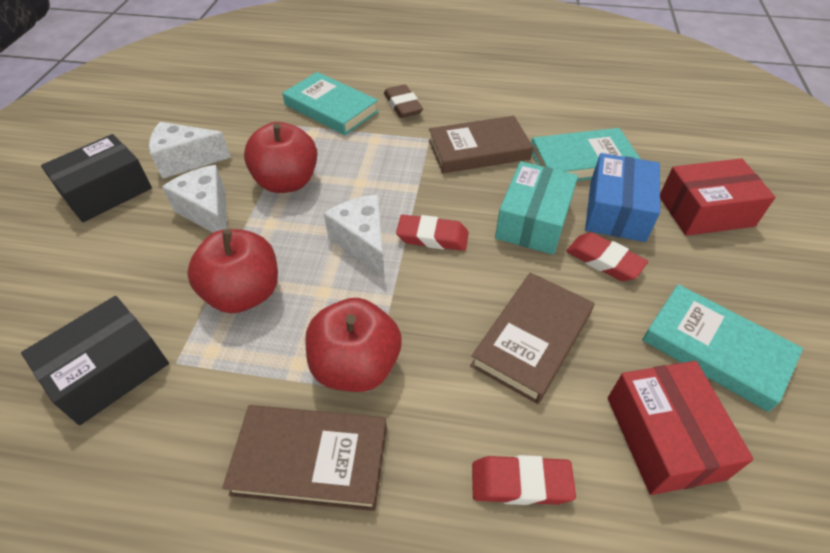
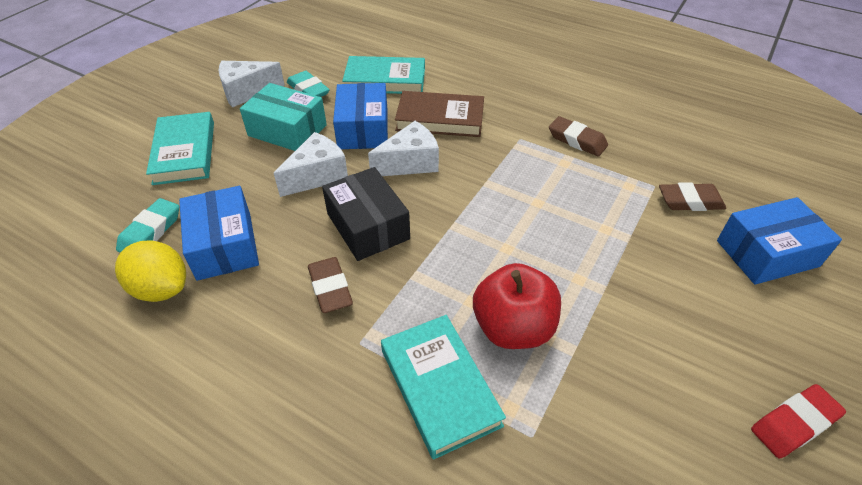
black box: 2 -> 1
blue box: 1 -> 3
brown book: 3 -> 1
brown eraser: 1 -> 3
red apple: 3 -> 1
red box: 2 -> 0
red eraser: 3 -> 1
turquoise eraser: 0 -> 2
yellow lemon: 0 -> 1

